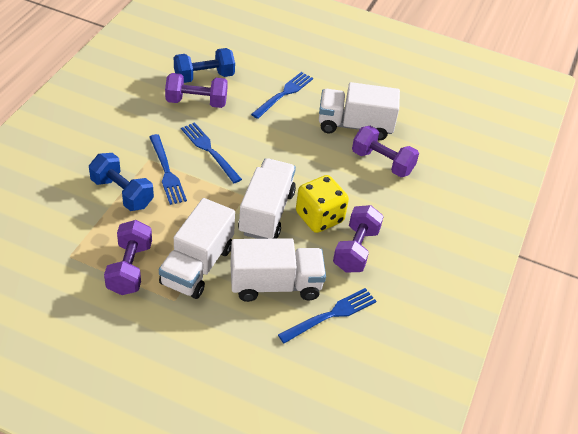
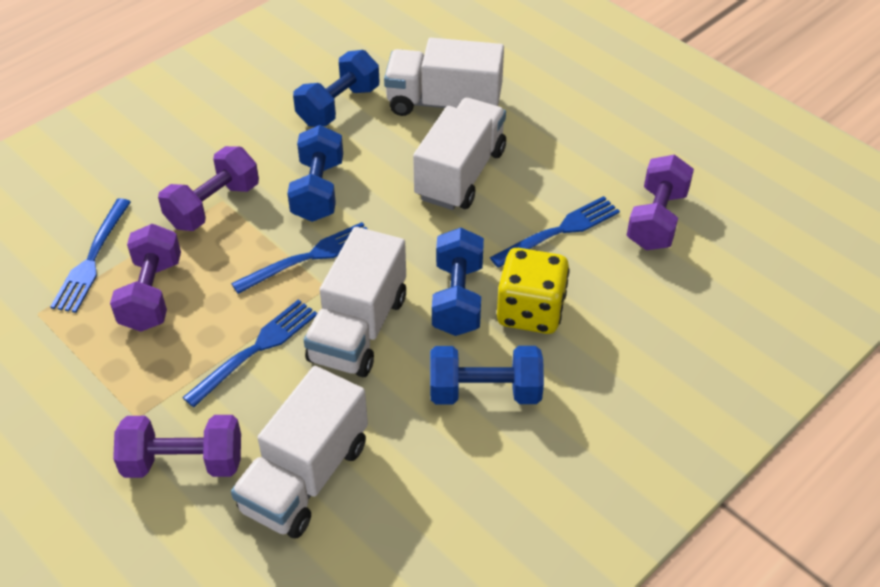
blue dumbbell: 2 -> 4

